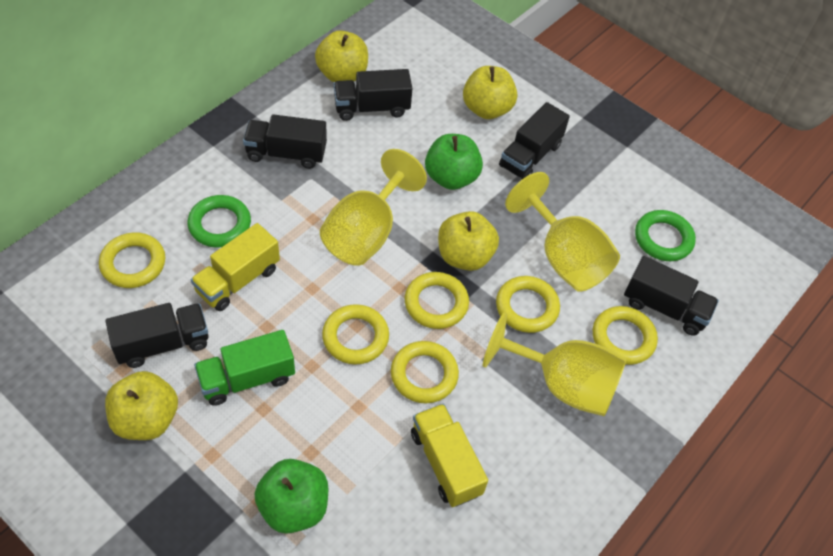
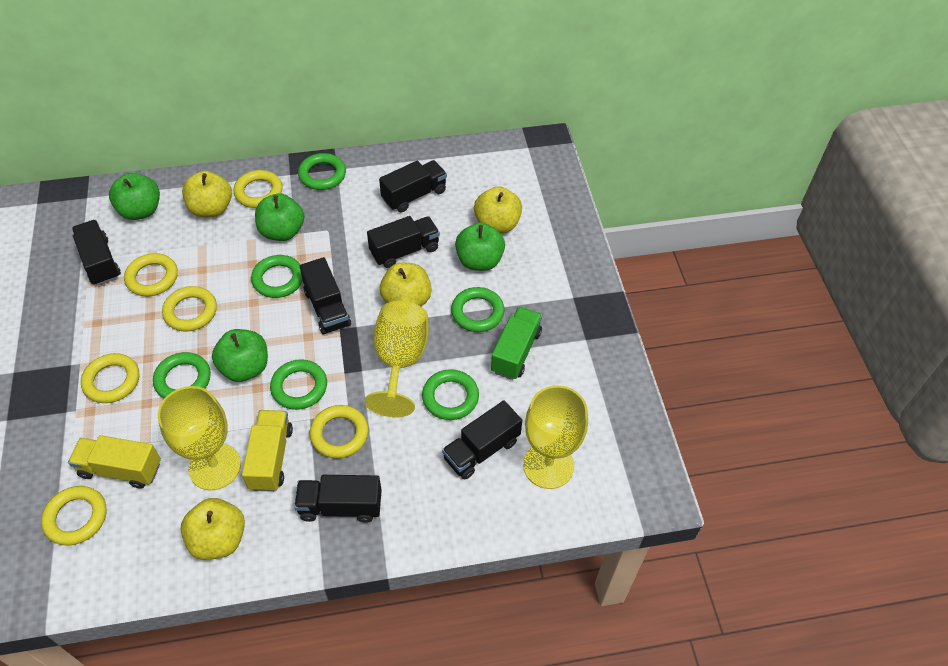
black truck: 5 -> 6
green apple: 2 -> 4
green ring: 2 -> 6

